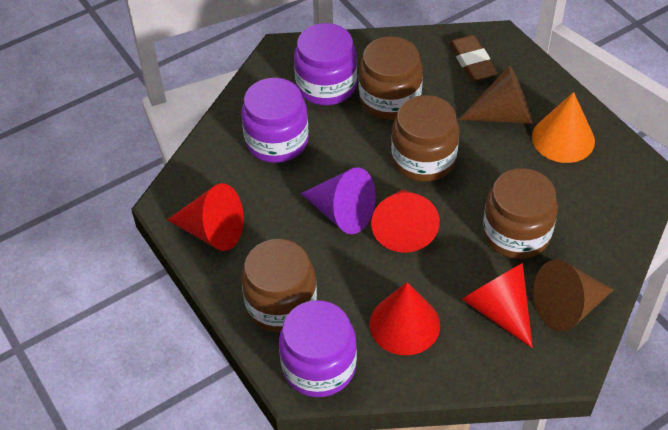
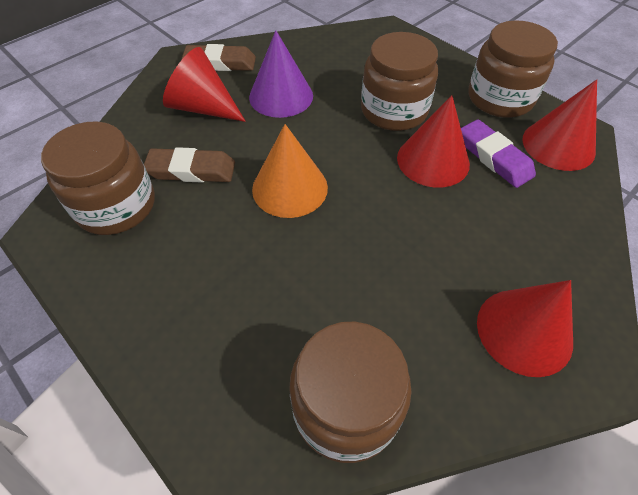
brown cone: 2 -> 0
brown eraser: 1 -> 2
purple eraser: 0 -> 1
purple jar: 3 -> 0

